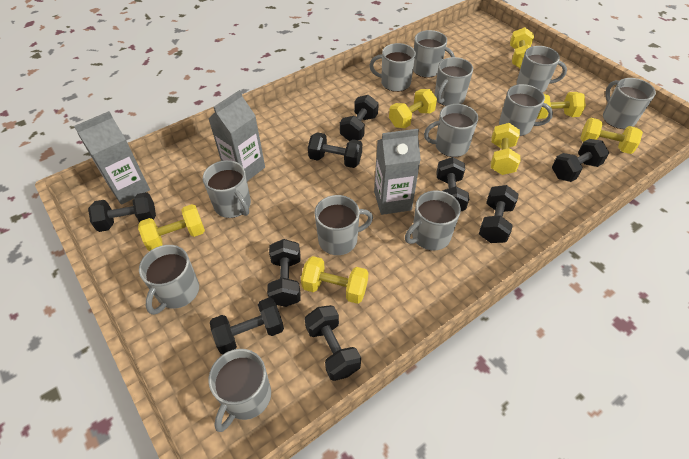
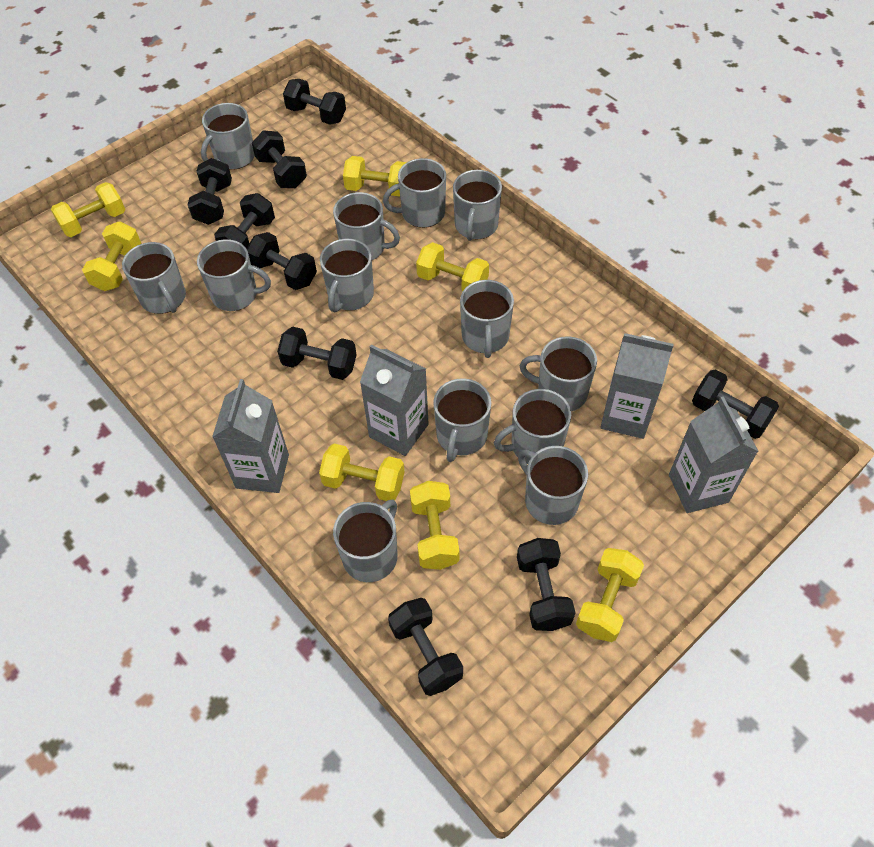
grey carton: 3 -> 4
grey mug: 12 -> 13

